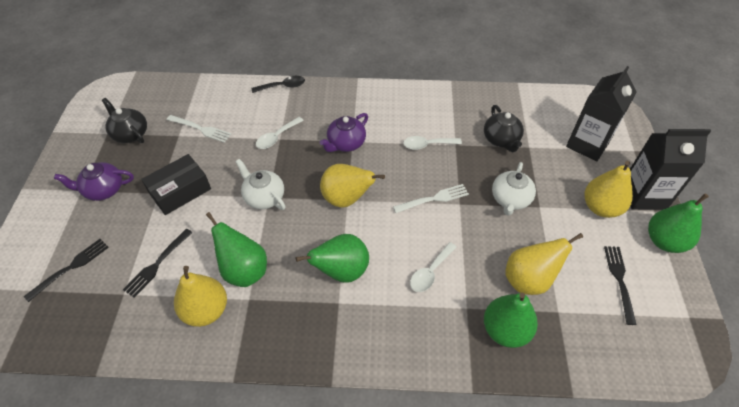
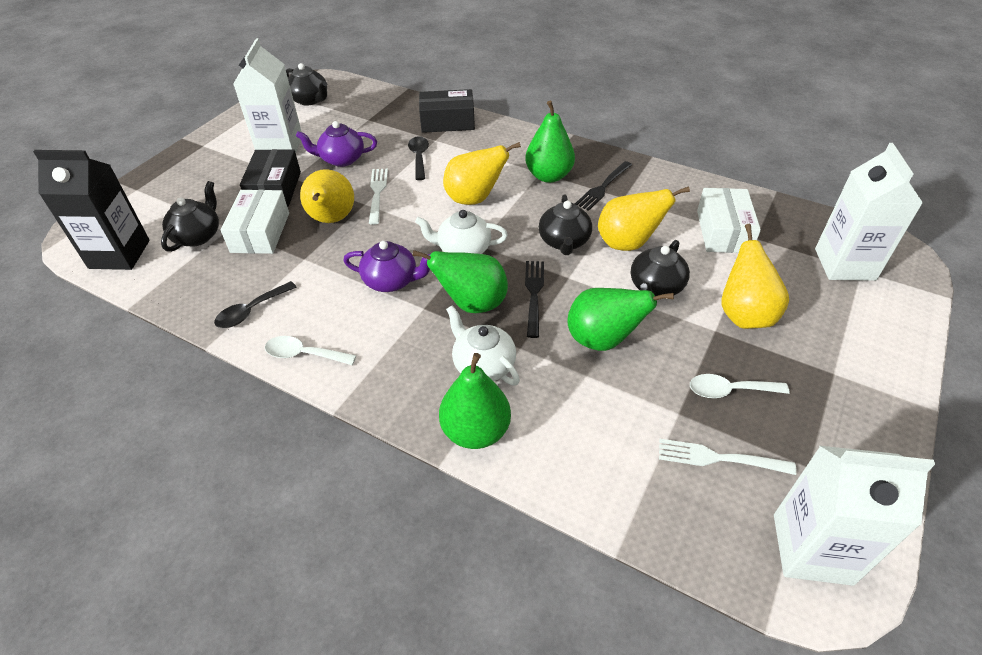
black box: 1 -> 2
black carton: 2 -> 1
black fork: 3 -> 2
black spoon: 1 -> 2
black teapot: 2 -> 4
white box: 0 -> 2
white carton: 0 -> 3
white spoon: 3 -> 2

